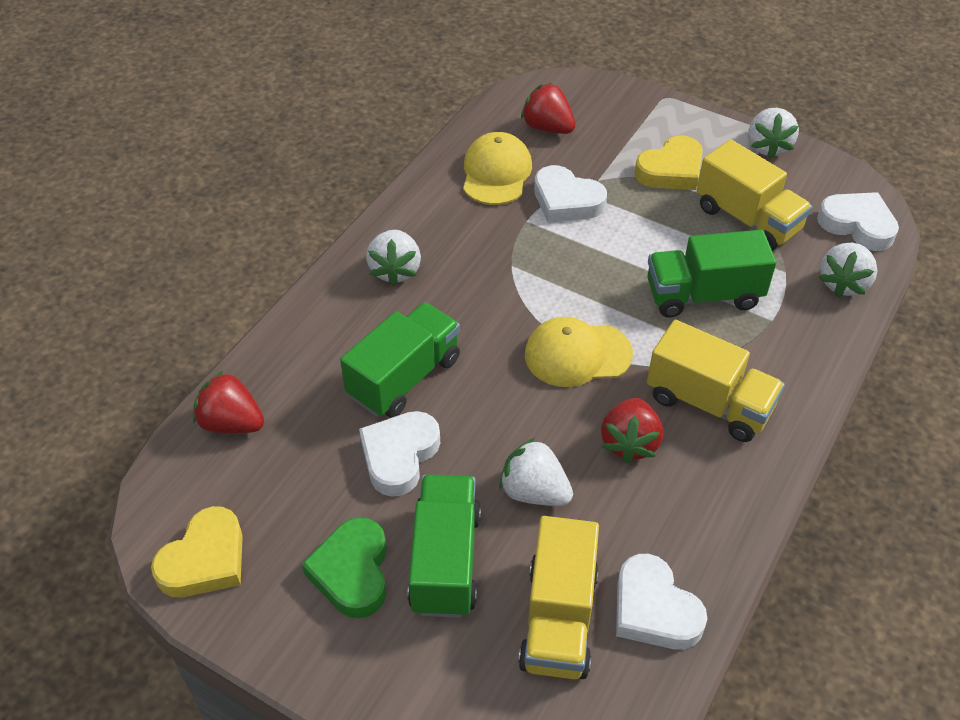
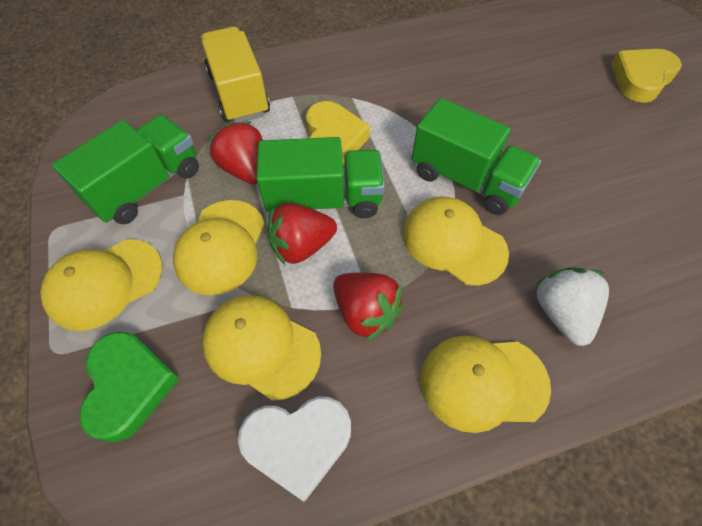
white heart: 4 -> 1
white strawberry: 4 -> 1
yellow cap: 2 -> 5
yellow truck: 3 -> 1

